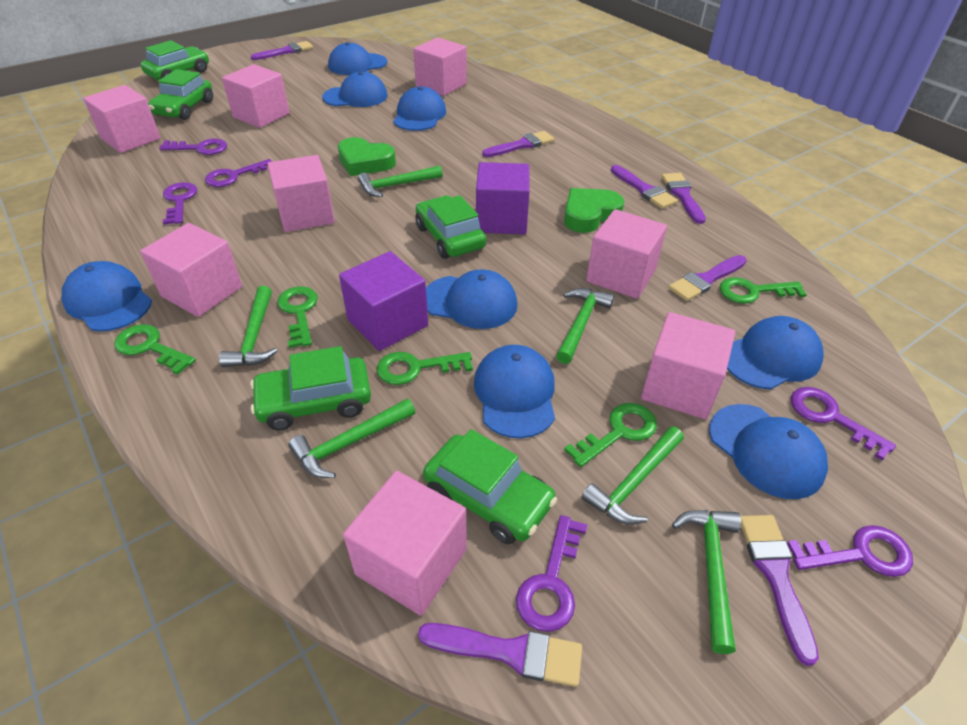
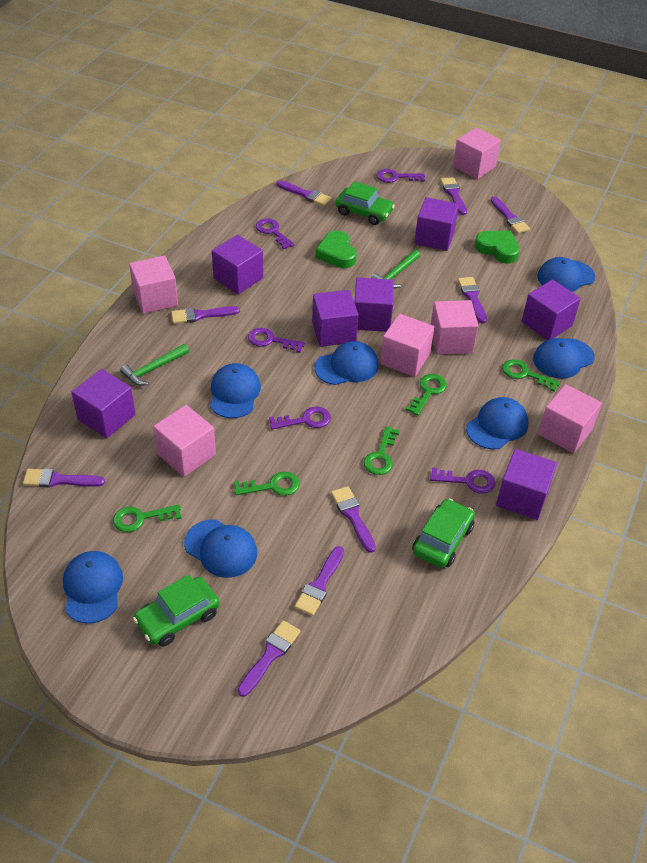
blue cap: 8 -> 7
green car: 5 -> 3
green hammer: 6 -> 2
pink cube: 8 -> 6
purple brush: 7 -> 9
purple cube: 2 -> 7
purple key: 6 -> 5

